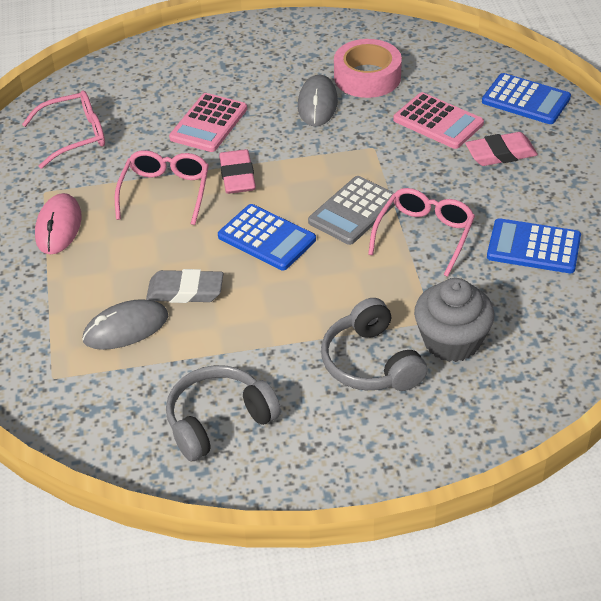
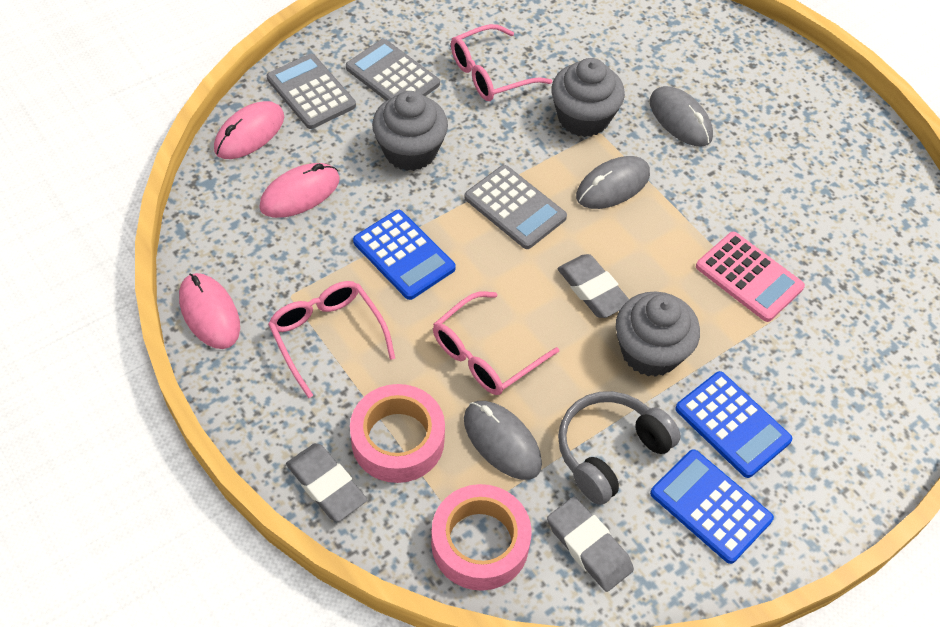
grey calculator: 1 -> 3
grey cupcake: 1 -> 3
grey eraser: 1 -> 3
grey headphones: 2 -> 1
grey mouse: 2 -> 3
pink calculator: 2 -> 1
pink eraser: 2 -> 0
pink mouse: 1 -> 3
pink tape: 1 -> 2

